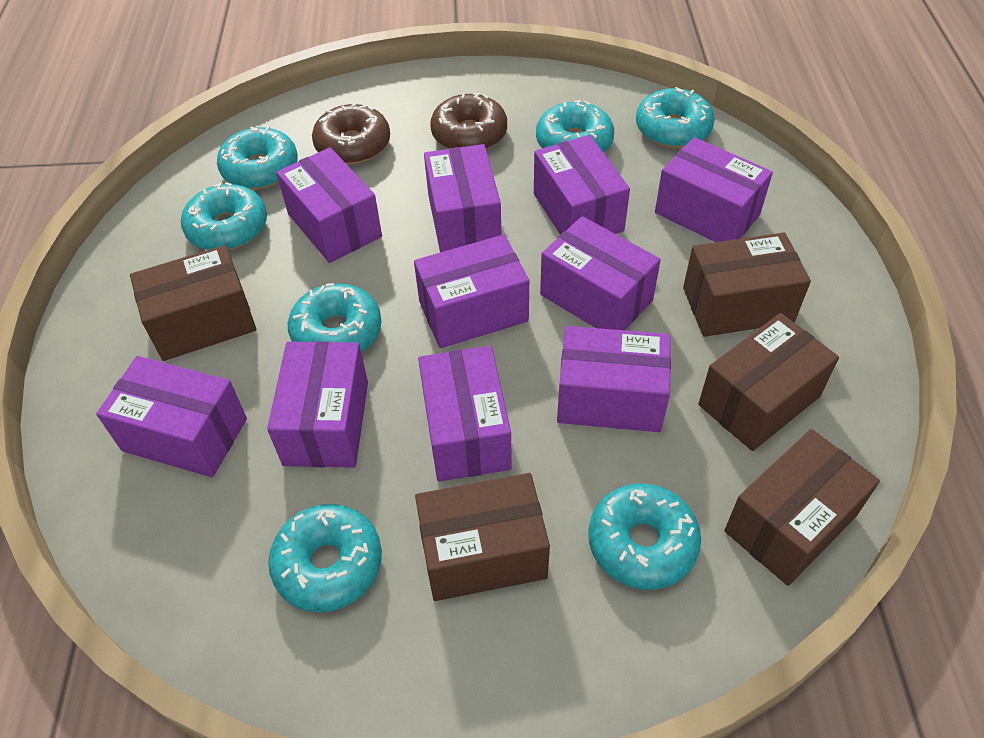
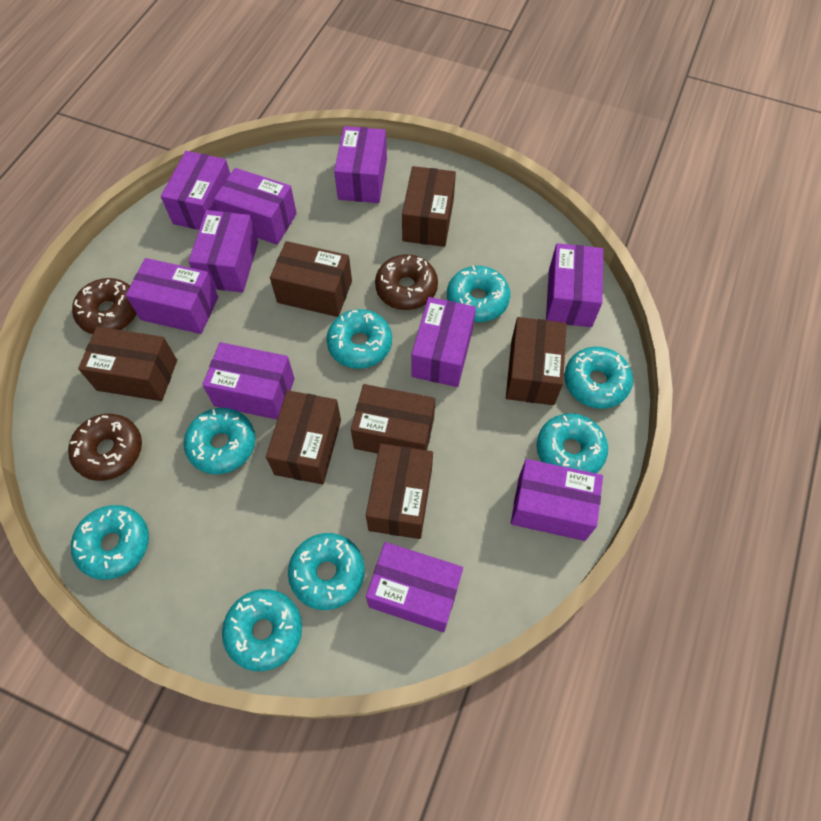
brown box: 5 -> 7
brown donut: 2 -> 3
turquoise donut: 7 -> 8

